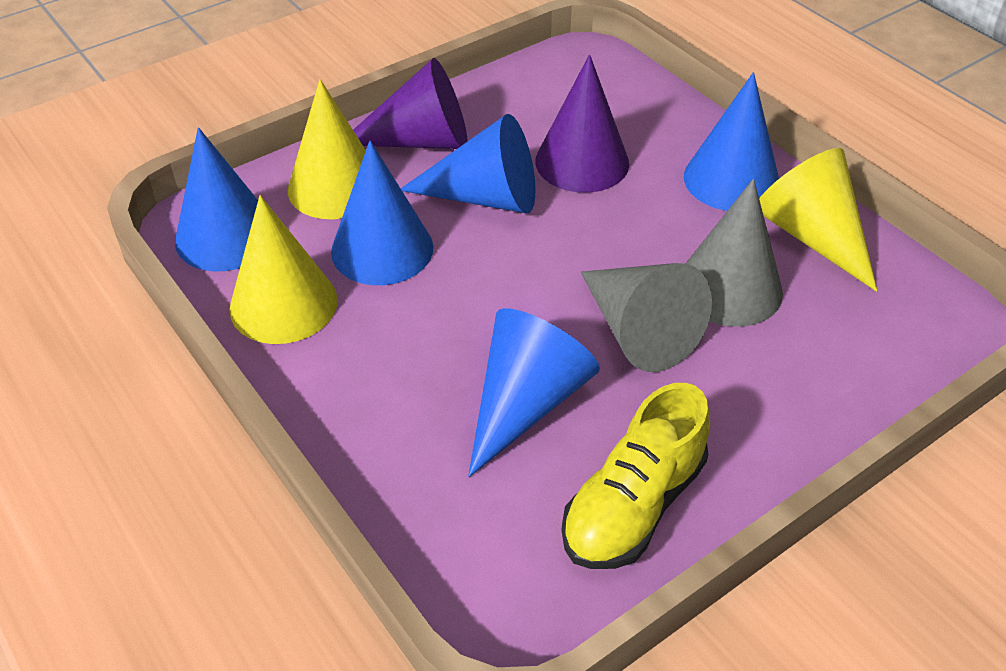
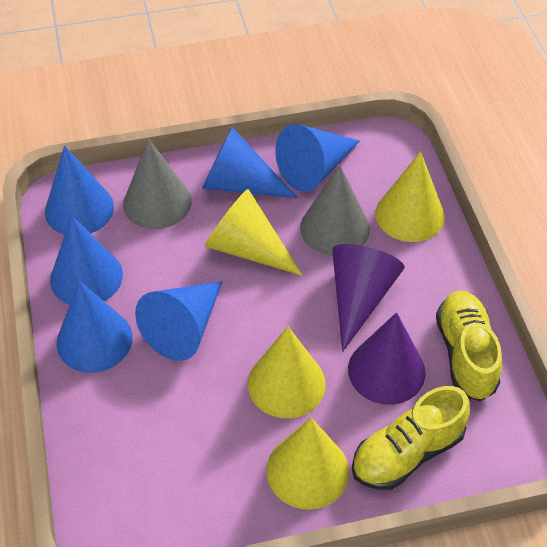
blue cone: 5 -> 6
yellow cone: 3 -> 4
yellow shoe: 1 -> 2

